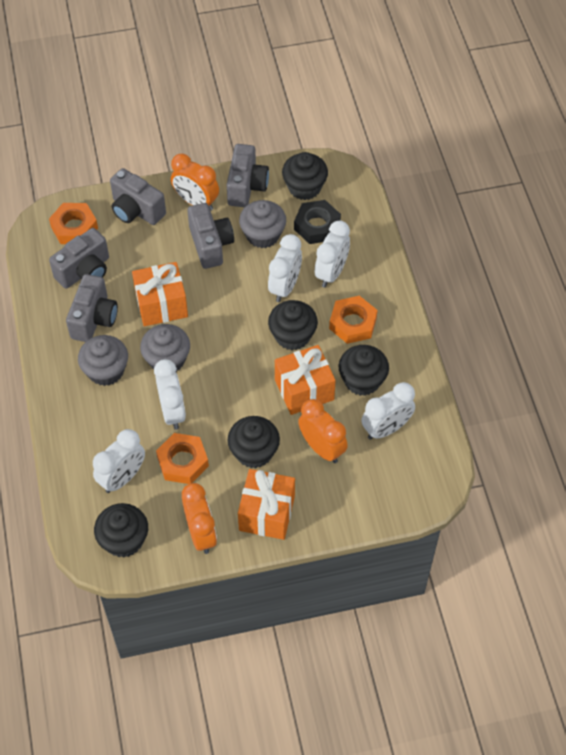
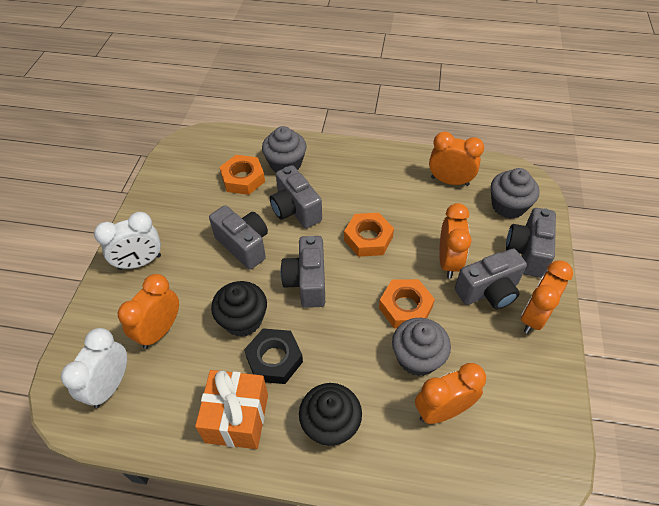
black cupcake: 5 -> 2
orange clock: 3 -> 5
orange gift: 3 -> 1
white clock: 5 -> 2

